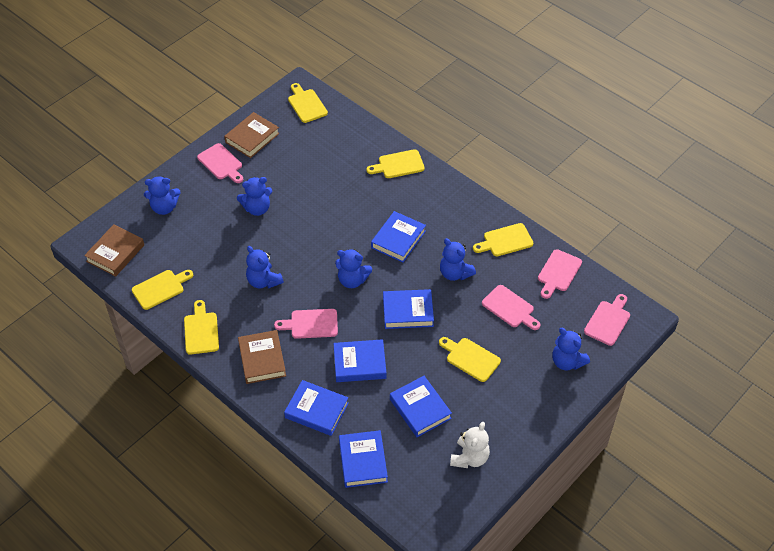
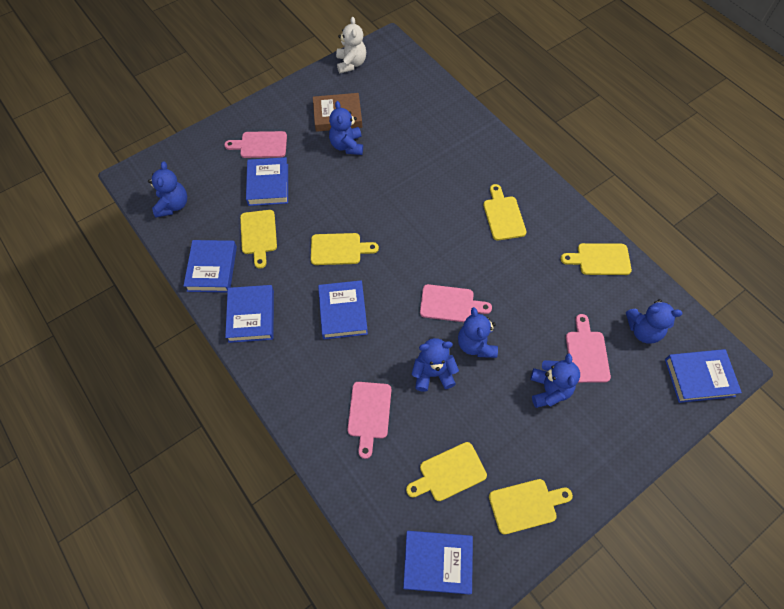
brown book: 3 -> 1
pink cutting board: 5 -> 4

